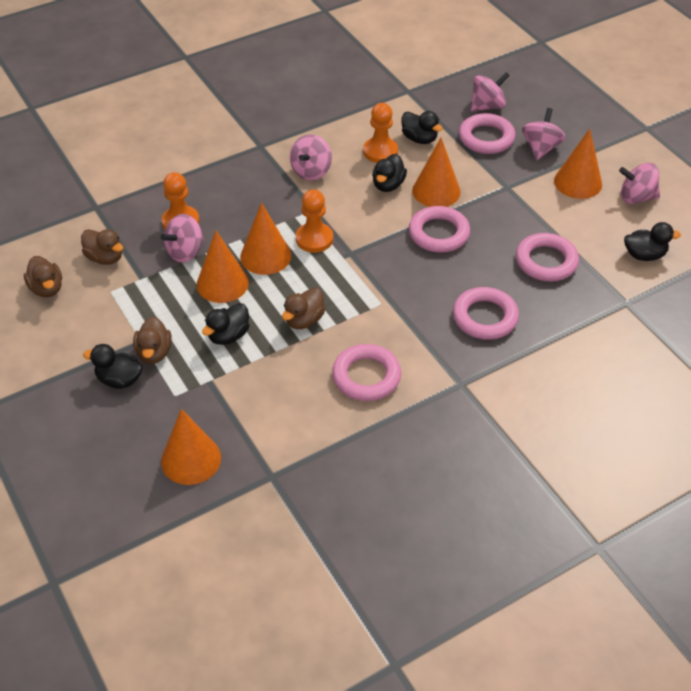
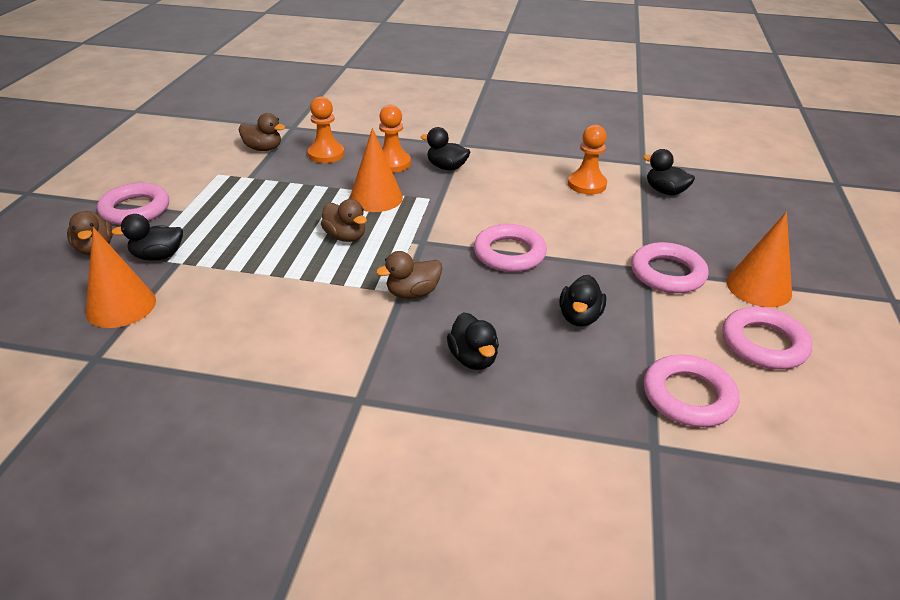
orange cone: 5 -> 3
pink spinning top: 5 -> 0

